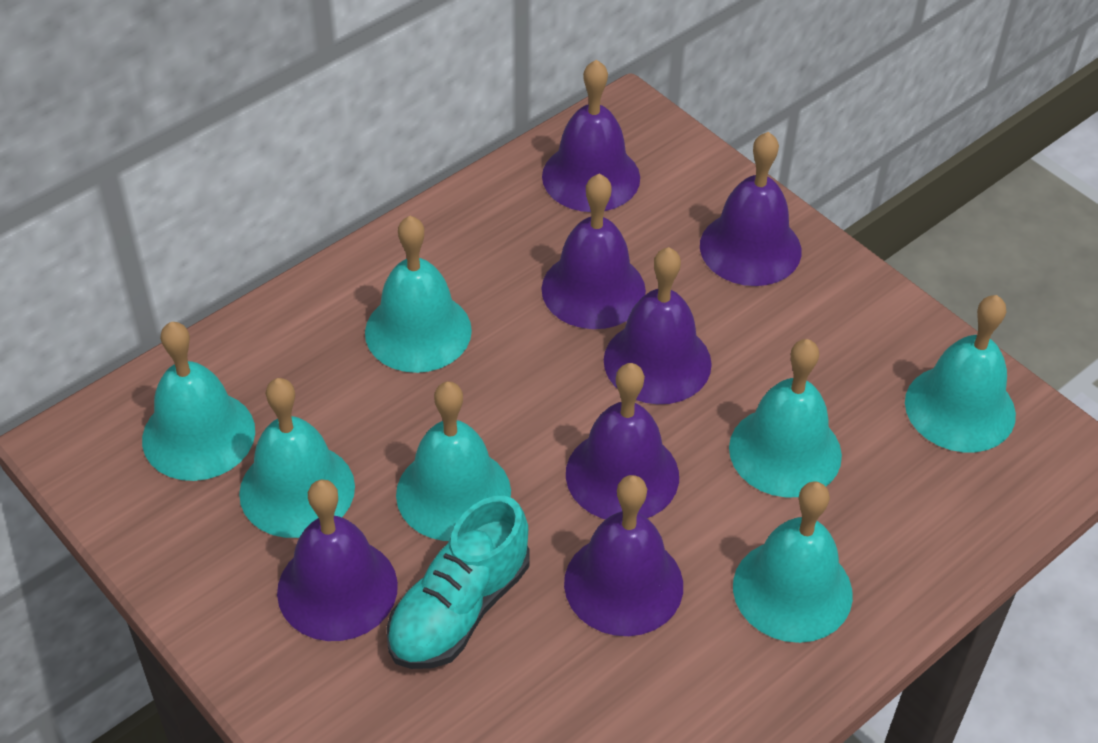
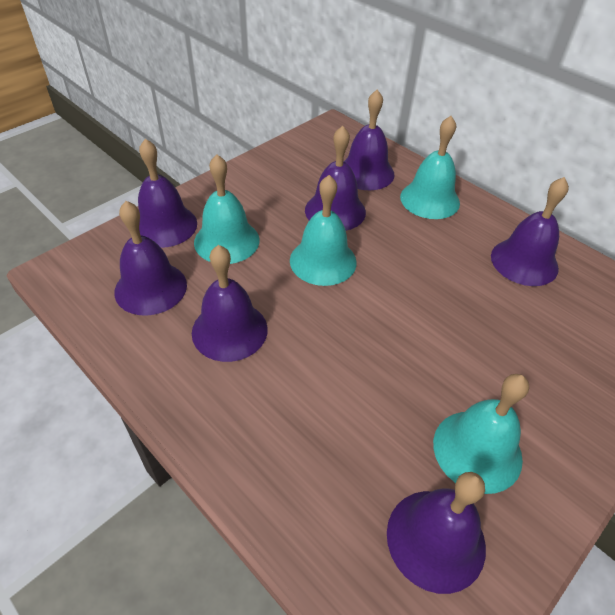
turquoise bell: 7 -> 4
turquoise shoe: 1 -> 0

